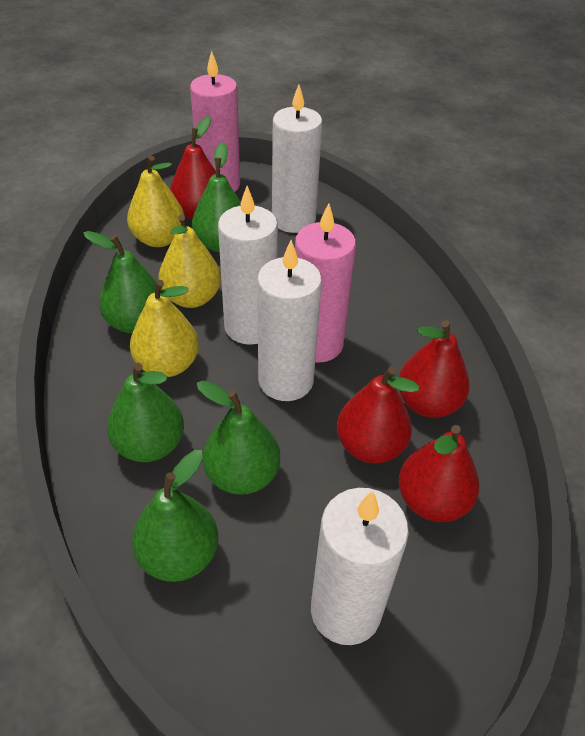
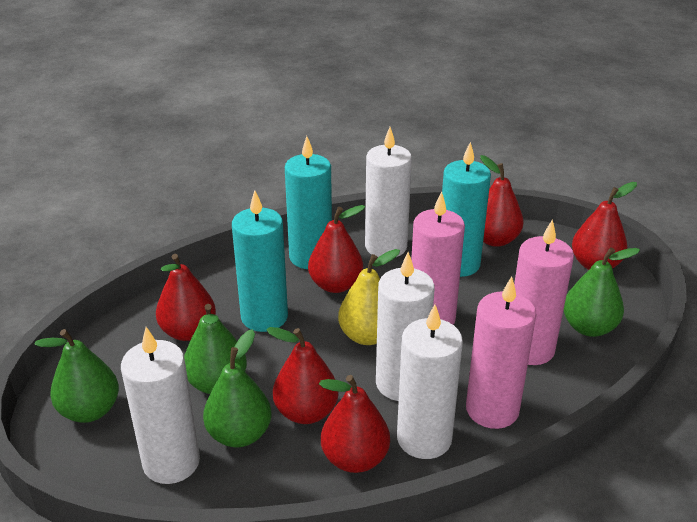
green pear: 5 -> 4
pink candle: 2 -> 3
red pear: 4 -> 6
turquoise candle: 0 -> 3
yellow pear: 3 -> 1

